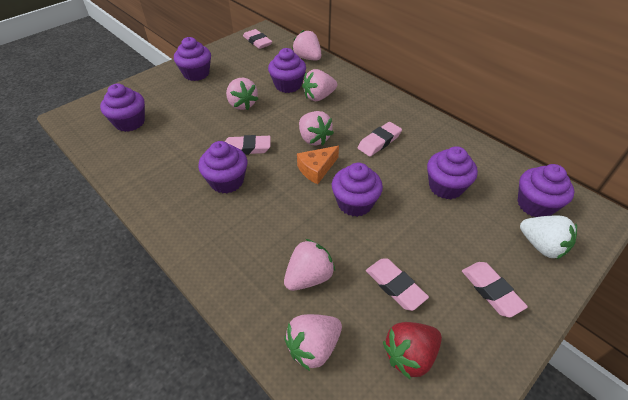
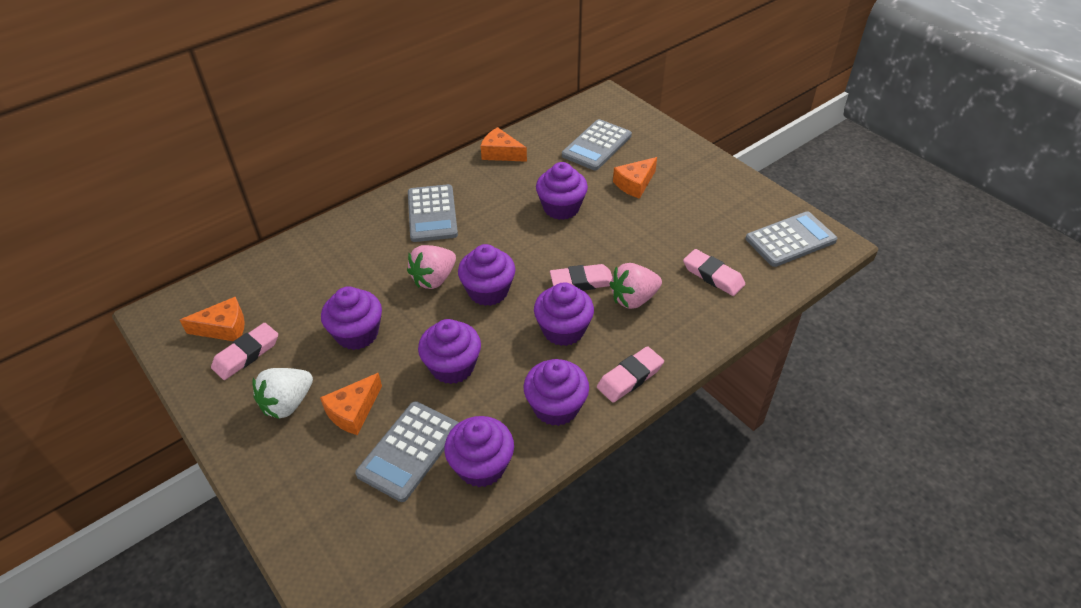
grey calculator: 0 -> 4
orange cheese: 1 -> 4
pink eraser: 5 -> 4
pink strawberry: 6 -> 2
red strawberry: 1 -> 0

